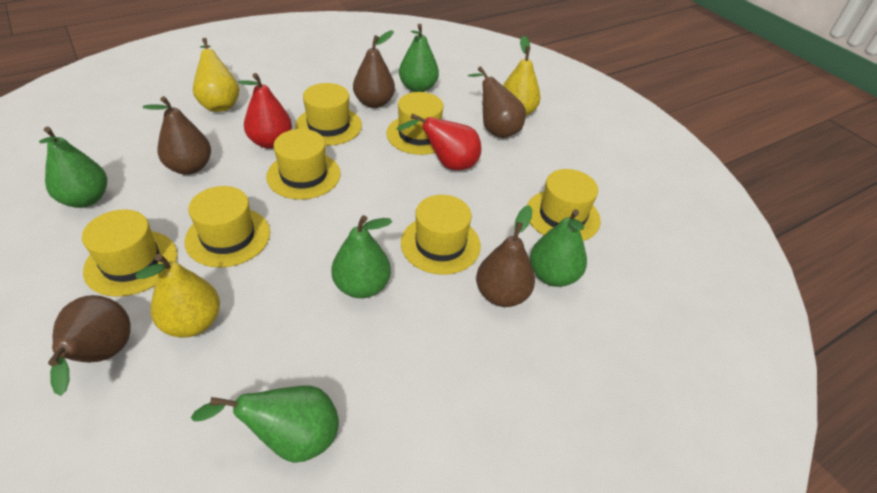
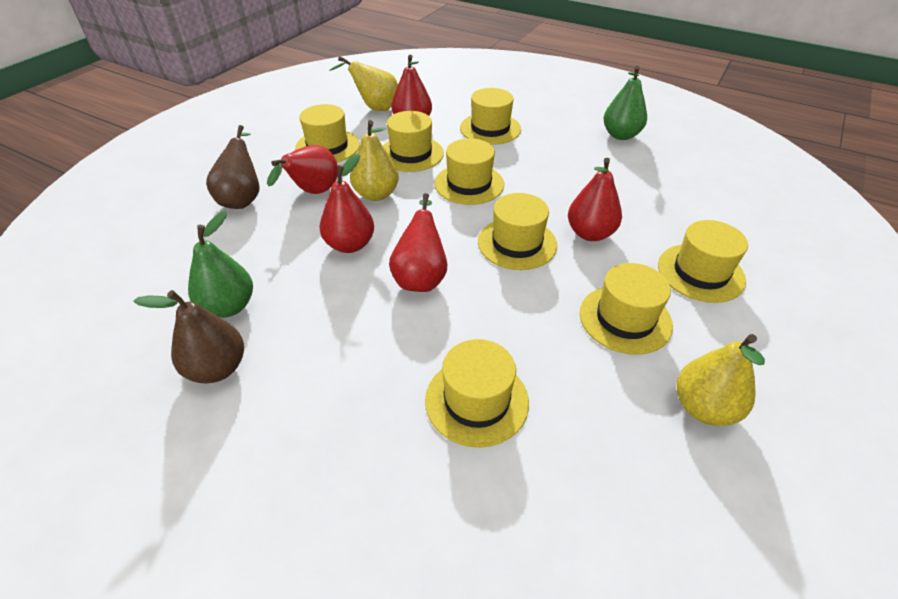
brown pear: 5 -> 2
green pear: 5 -> 2
red pear: 2 -> 5
yellow hat: 7 -> 8

